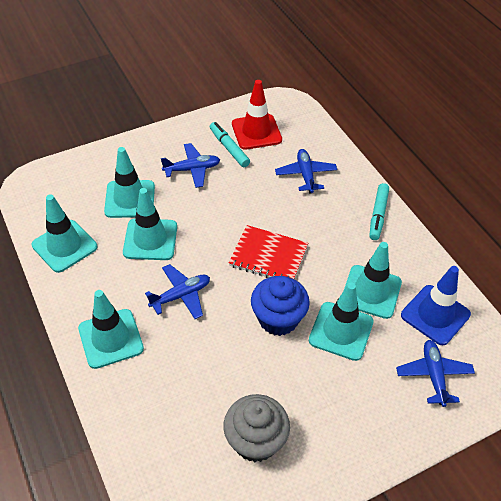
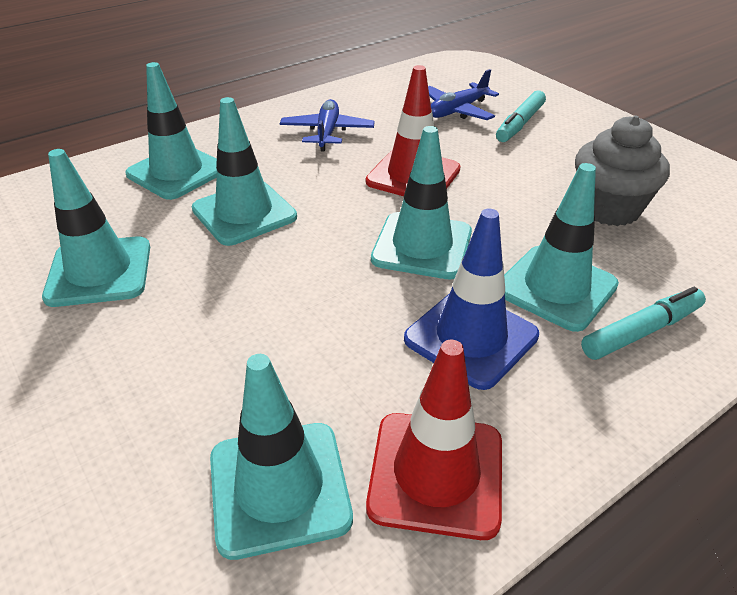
blue cupcake: 1 -> 0
blue plane: 4 -> 2
red notebook: 1 -> 0
red traffic cone: 1 -> 2

